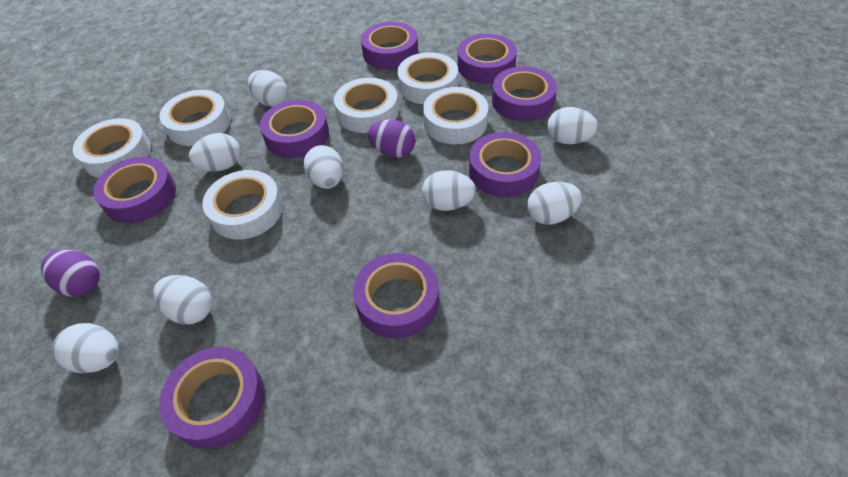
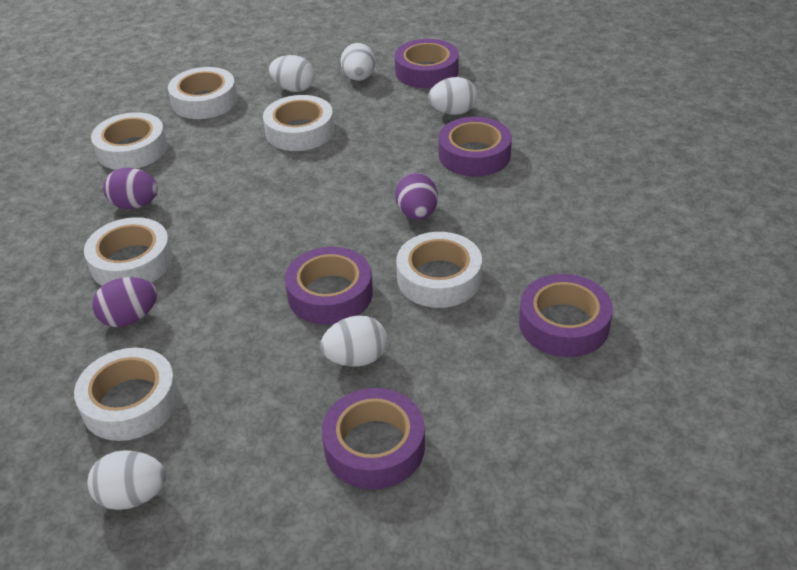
purple egg: 2 -> 3
purple tape: 8 -> 5
white egg: 8 -> 5

